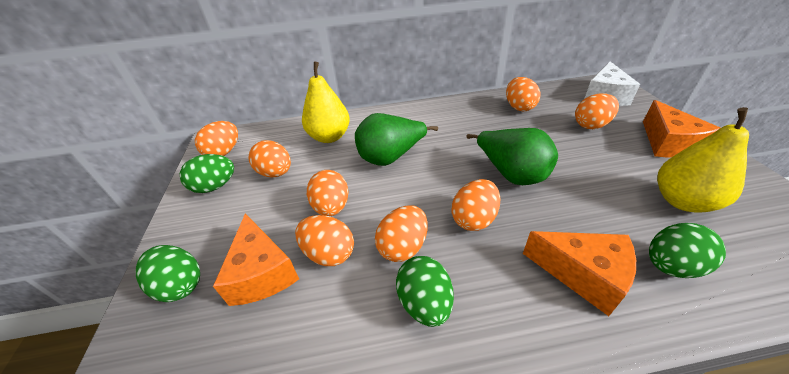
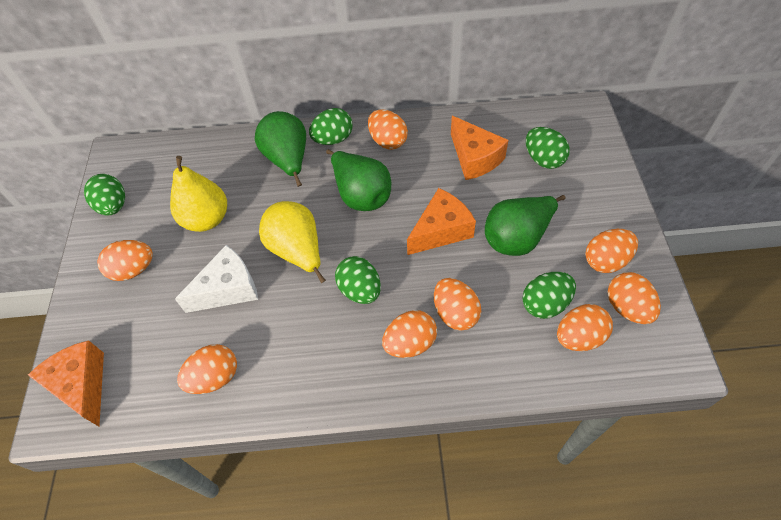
green egg: 4 -> 5
green pear: 2 -> 3

